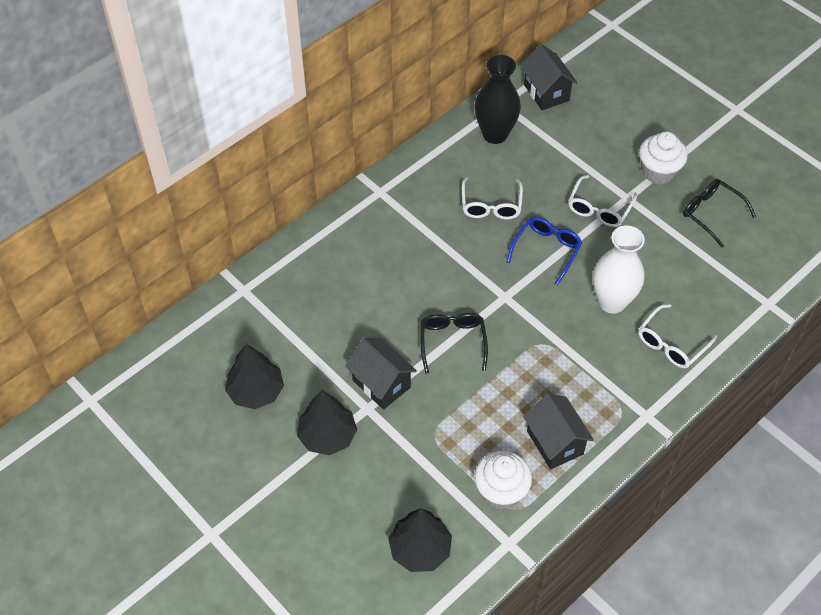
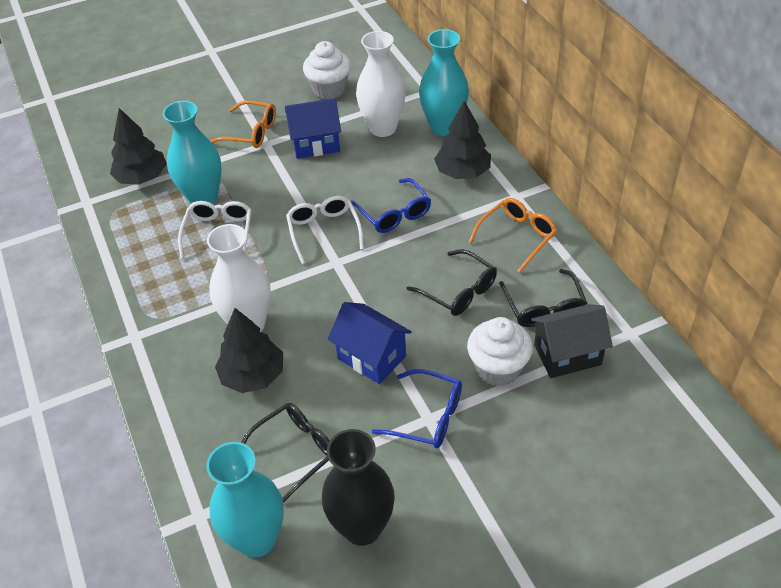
black glasses: 2 -> 3
black house: 3 -> 1
blue glasses: 1 -> 2
blue house: 0 -> 2
orange glasses: 0 -> 2
turquoise vase: 0 -> 3
white glasses: 3 -> 2
white vase: 1 -> 2

